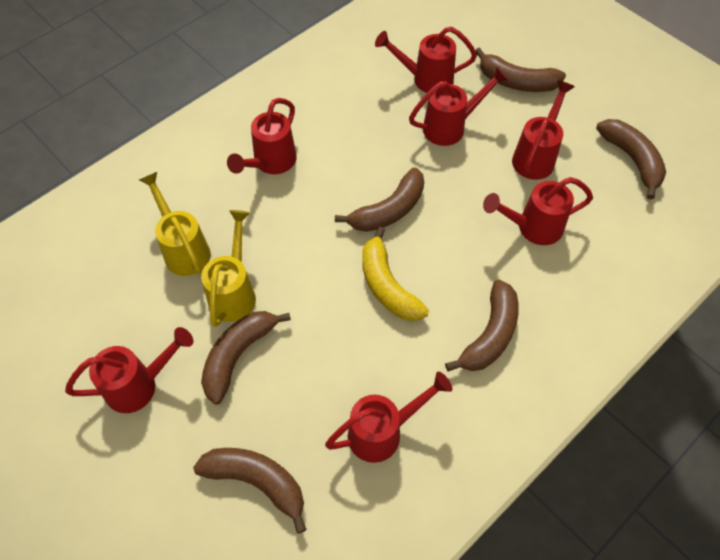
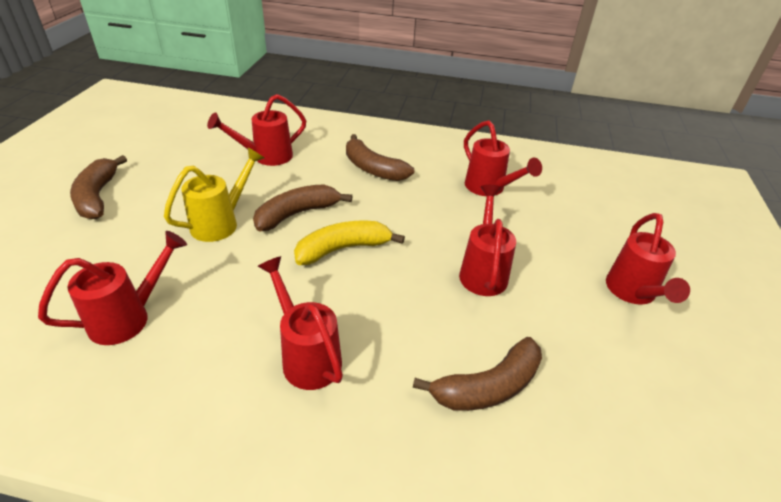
brown banana: 6 -> 4
red watering can: 7 -> 6
yellow watering can: 2 -> 1

